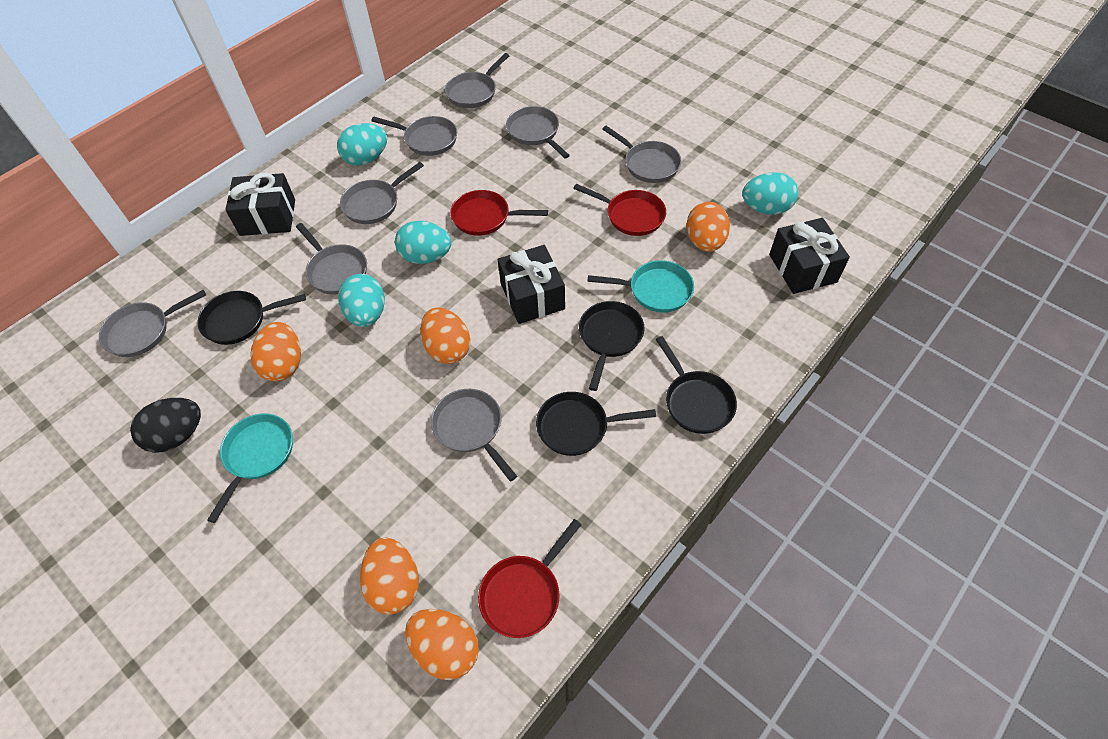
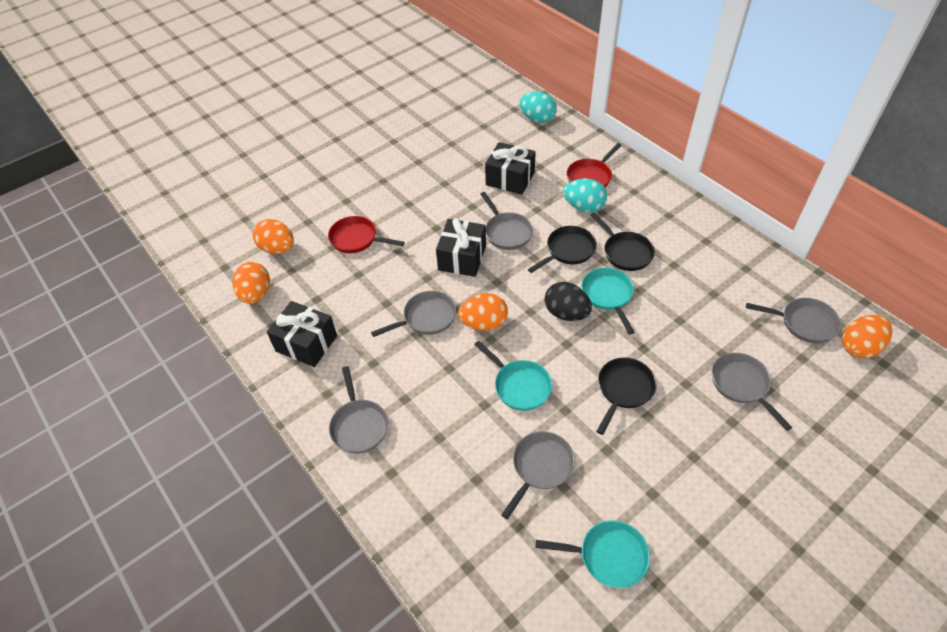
black pan: 4 -> 3
grey pan: 8 -> 6
orange egg: 5 -> 4
red pan: 3 -> 2
turquoise egg: 4 -> 2
turquoise pan: 2 -> 3

